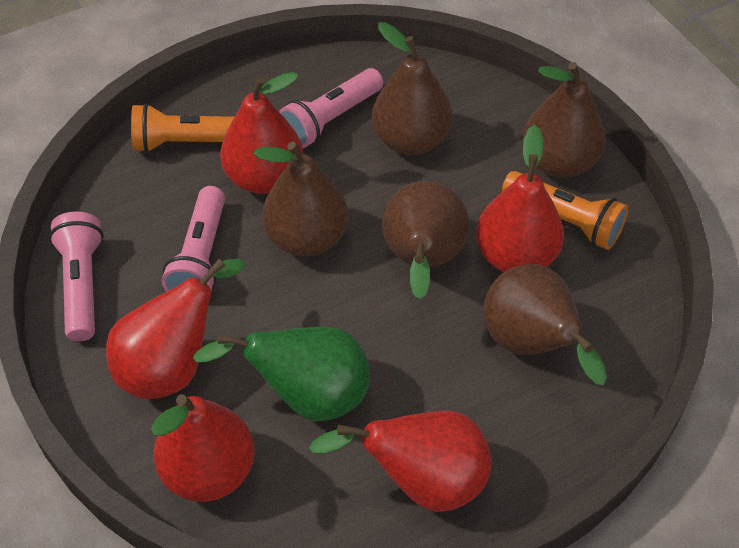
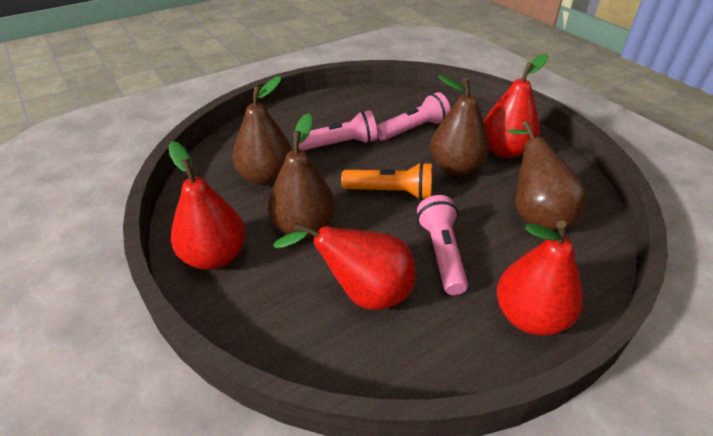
brown pear: 5 -> 4
green pear: 1 -> 0
orange flashlight: 2 -> 1
red pear: 5 -> 4

